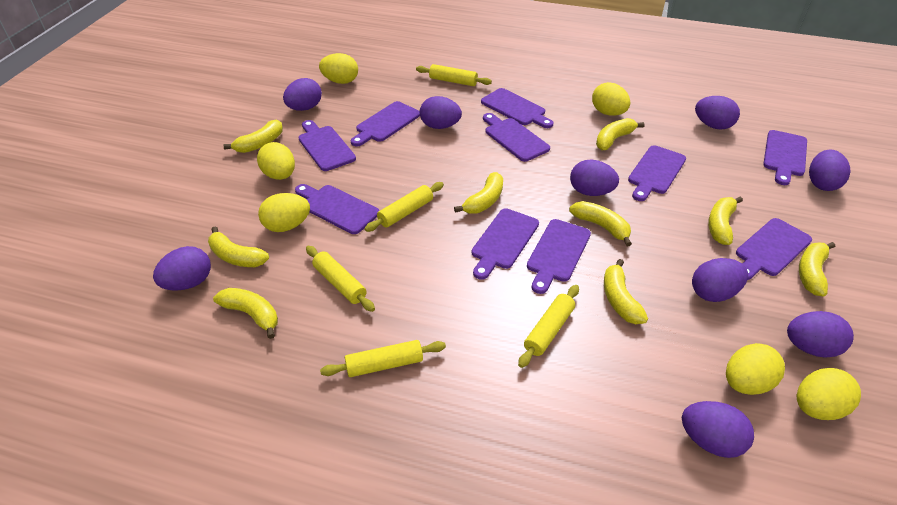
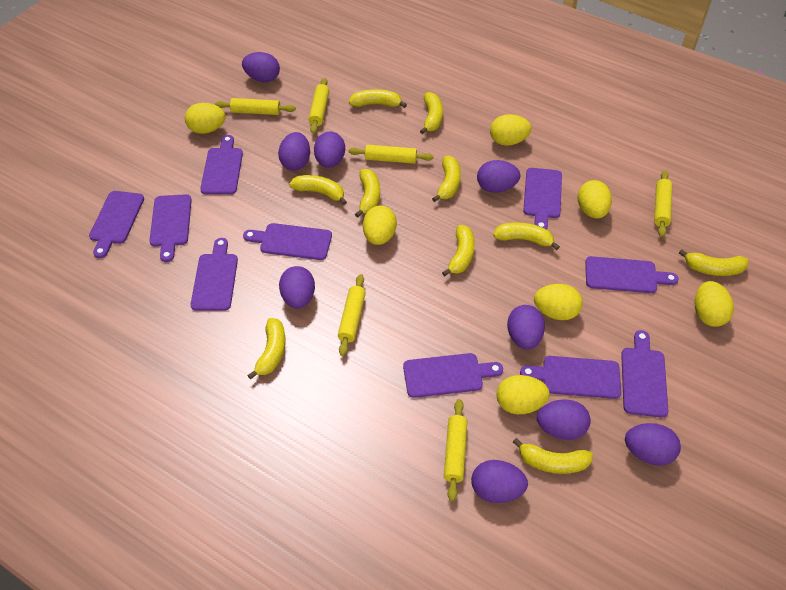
yellow banana: 9 -> 10
yellow egg: 6 -> 7
yellow rolling pin: 5 -> 6

